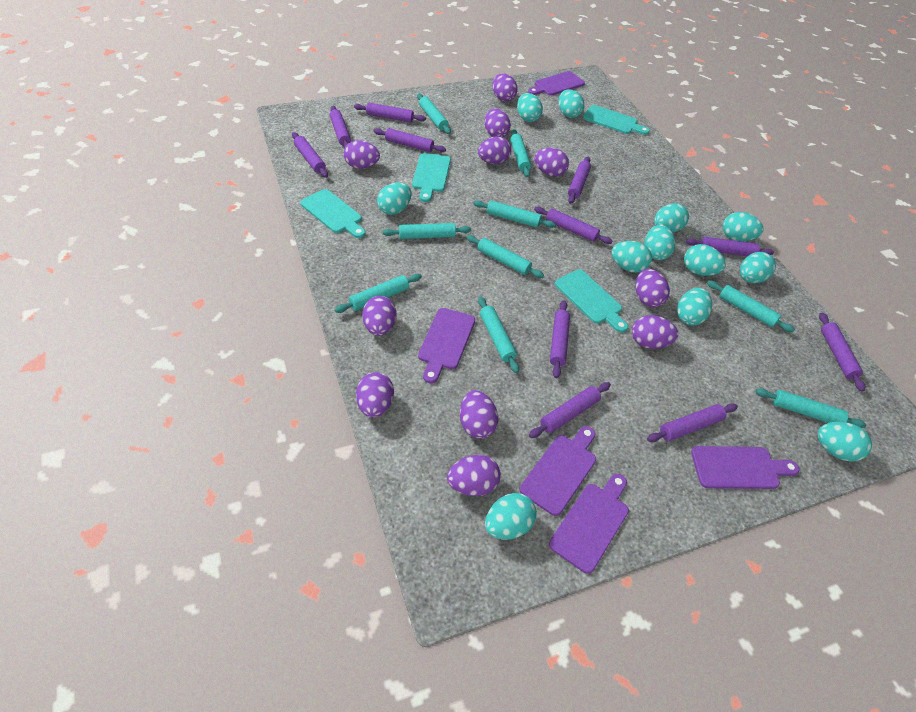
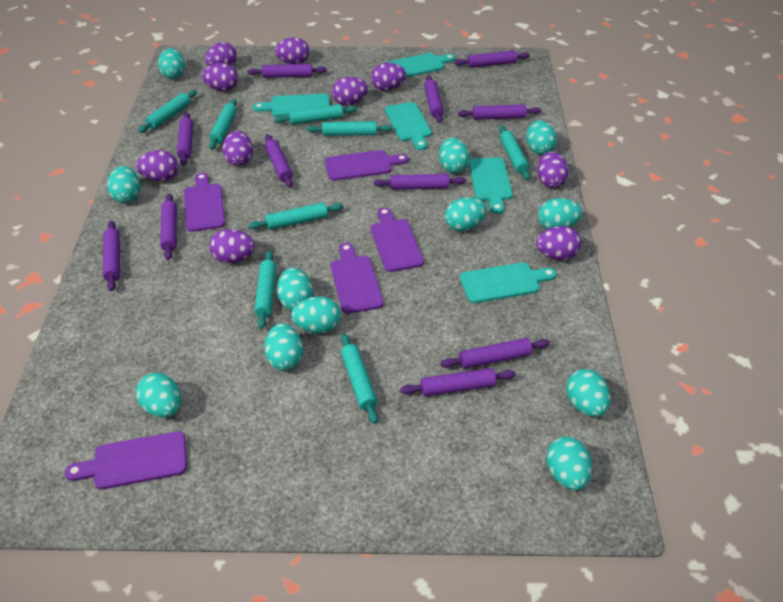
purple egg: 11 -> 10
turquoise cutting board: 4 -> 5
turquoise rolling pin: 9 -> 8

